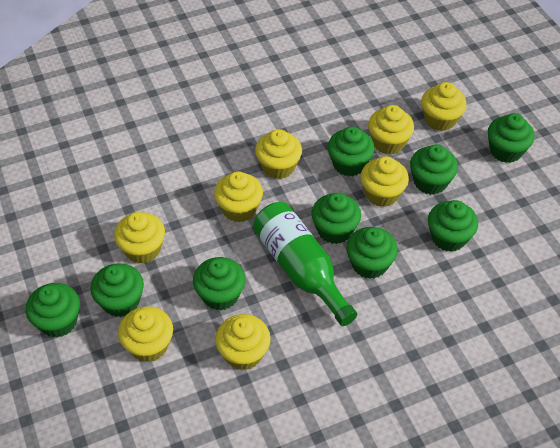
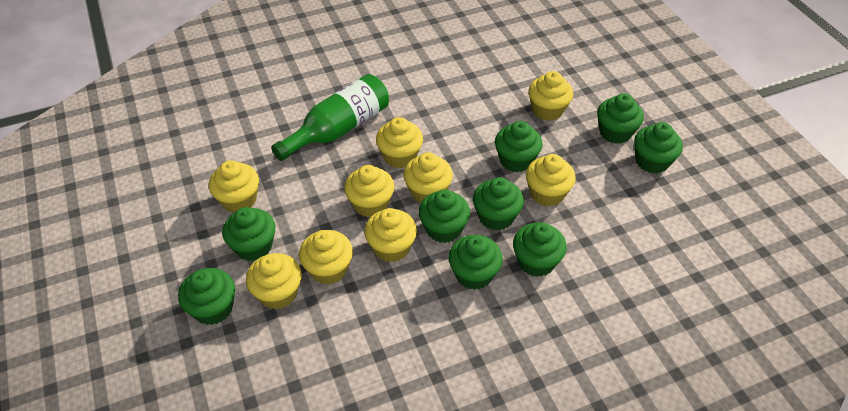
yellow cupcake: 8 -> 9

